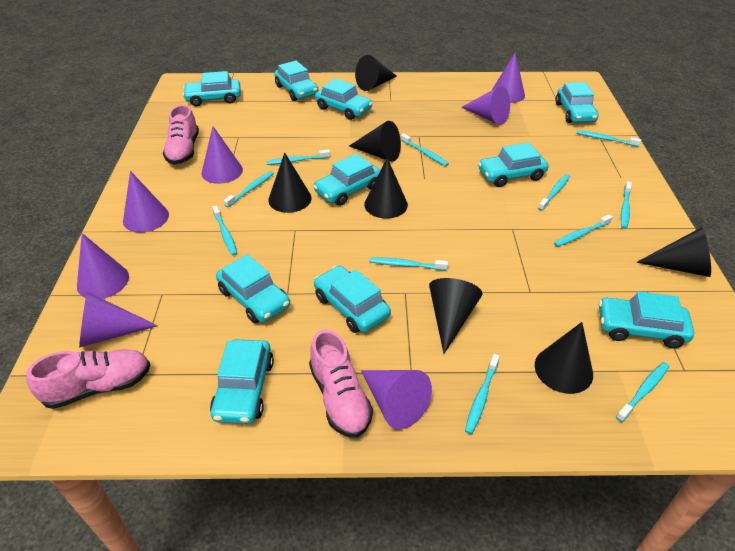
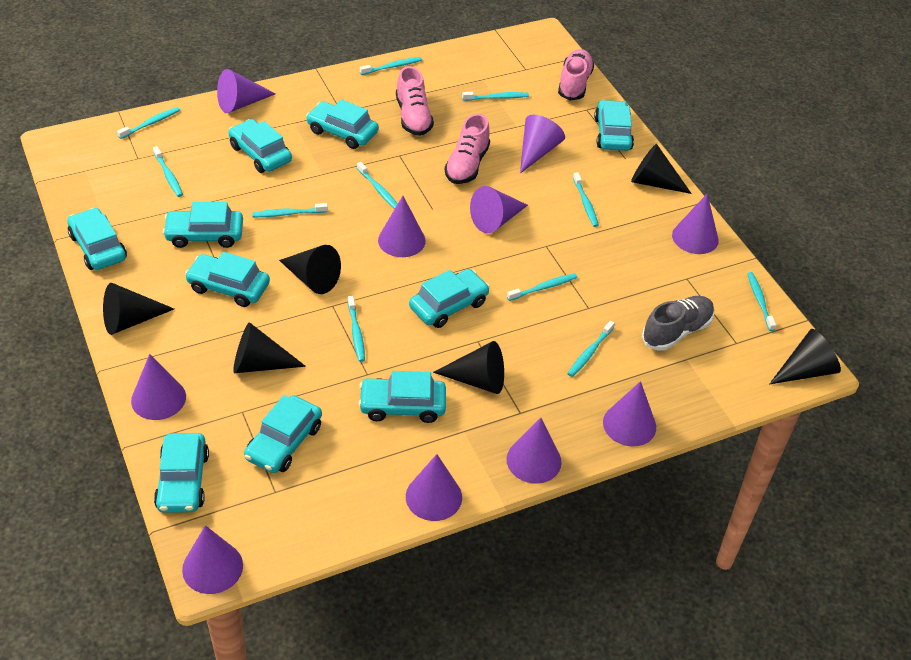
black cone: 7 -> 6
grey shoe: 0 -> 1
purple cone: 7 -> 10

